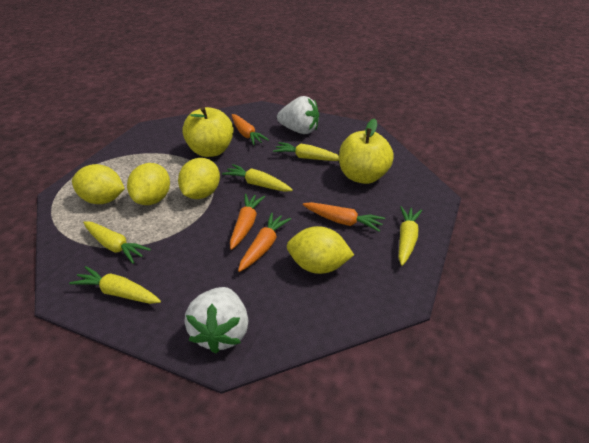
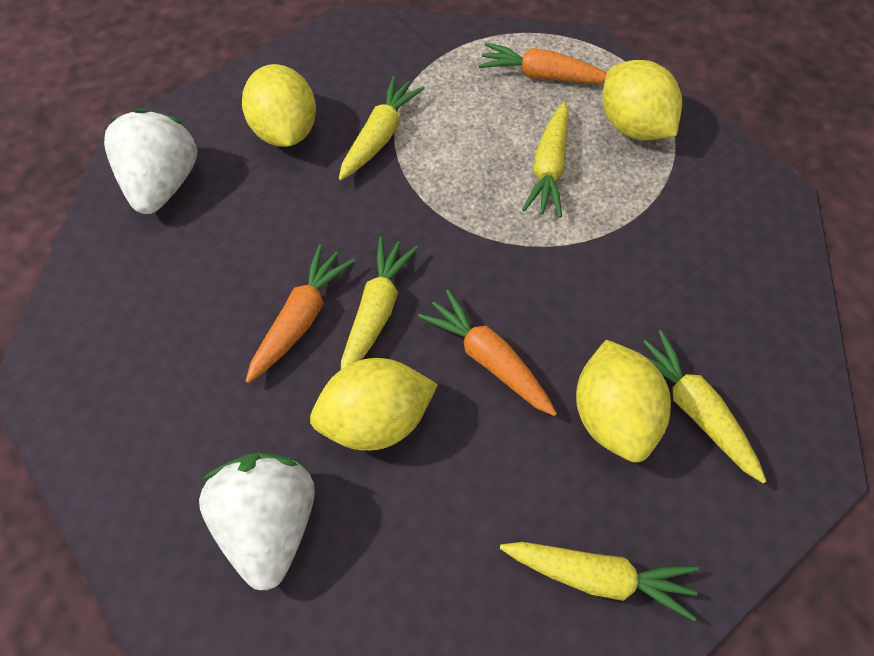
orange carrot: 4 -> 3
yellow apple: 2 -> 0

